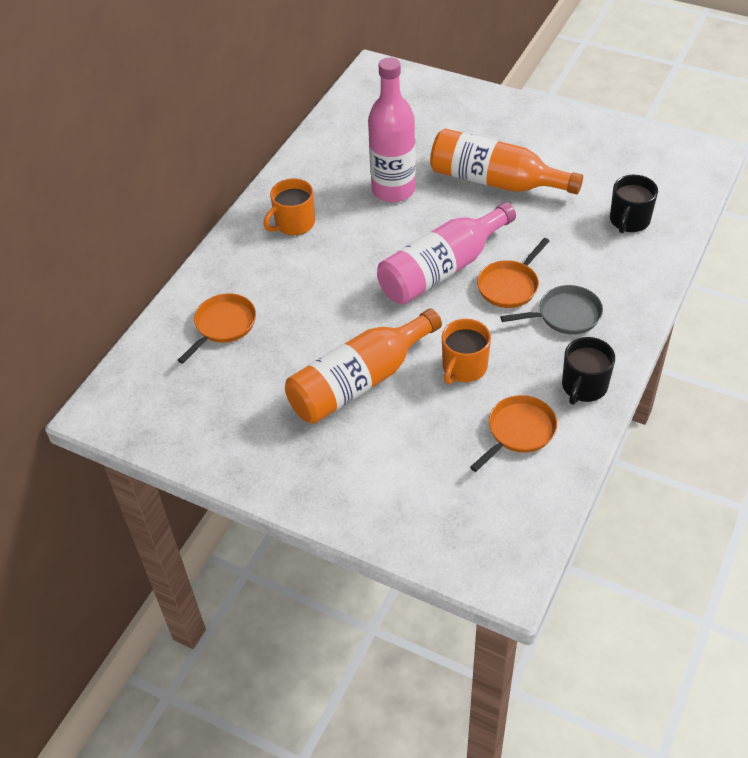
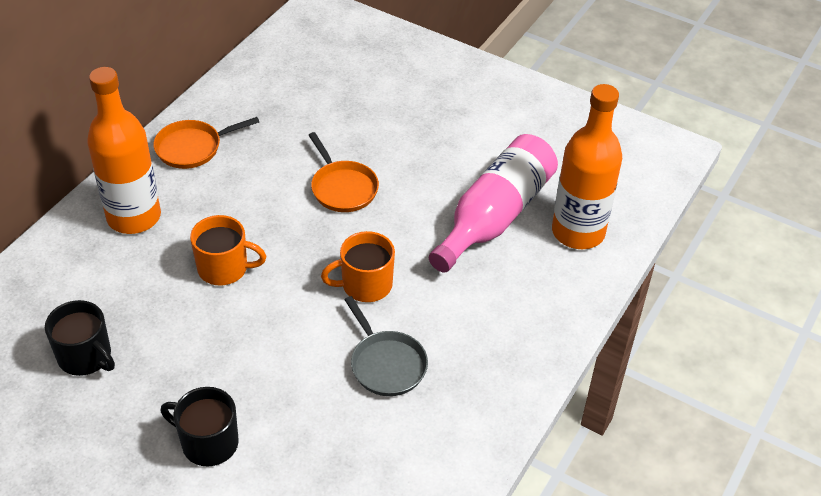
orange pan: 3 -> 2
pink bottle: 2 -> 1

